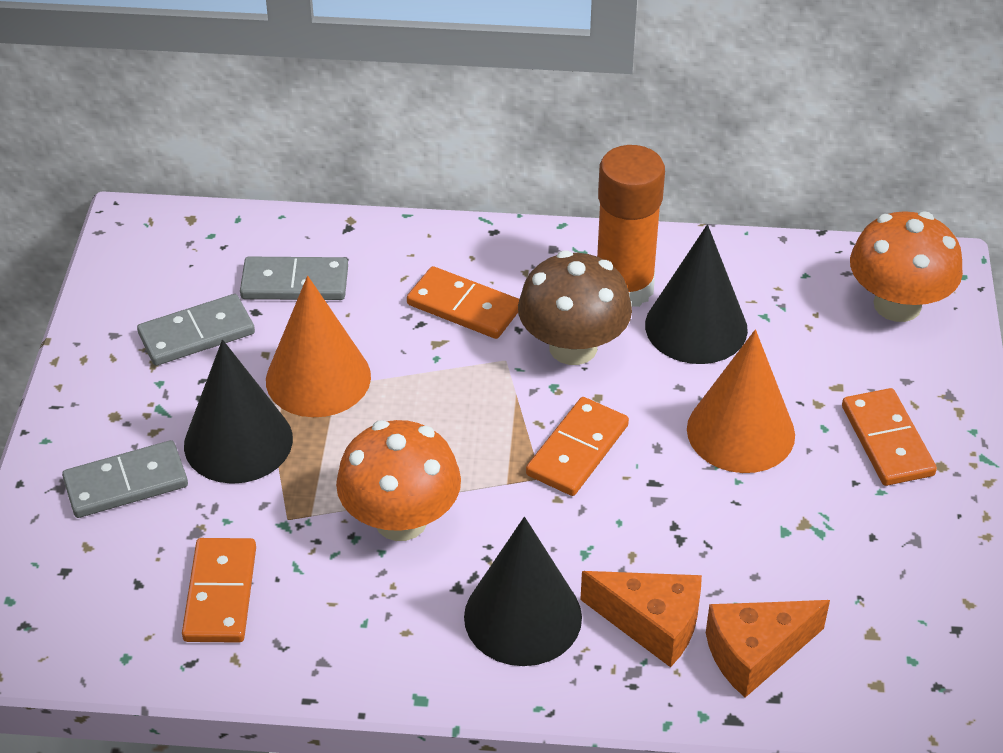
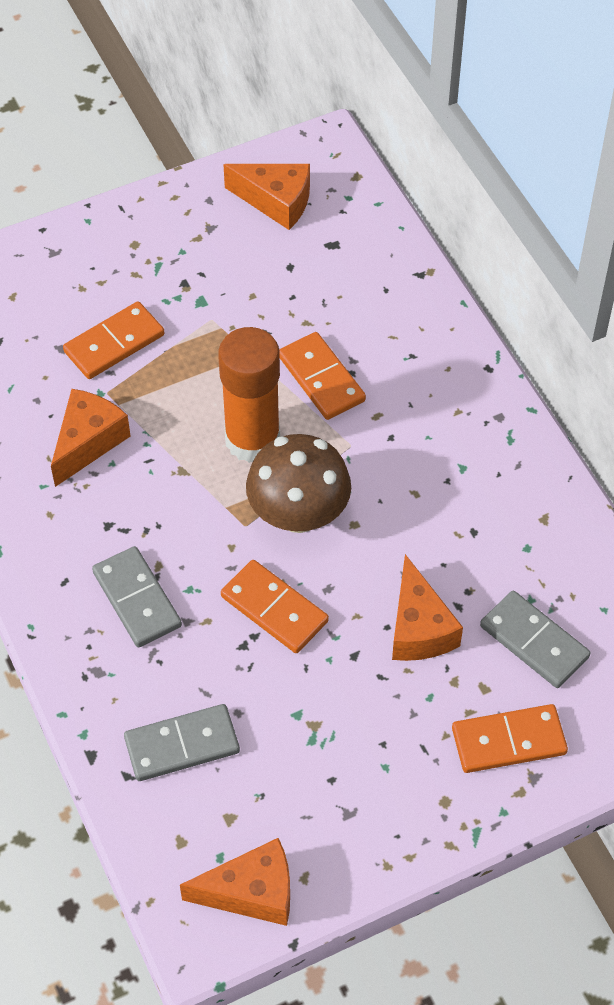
black cone: 3 -> 0
orange cheese: 2 -> 4
orange cone: 2 -> 0
orange mushroom: 2 -> 0

